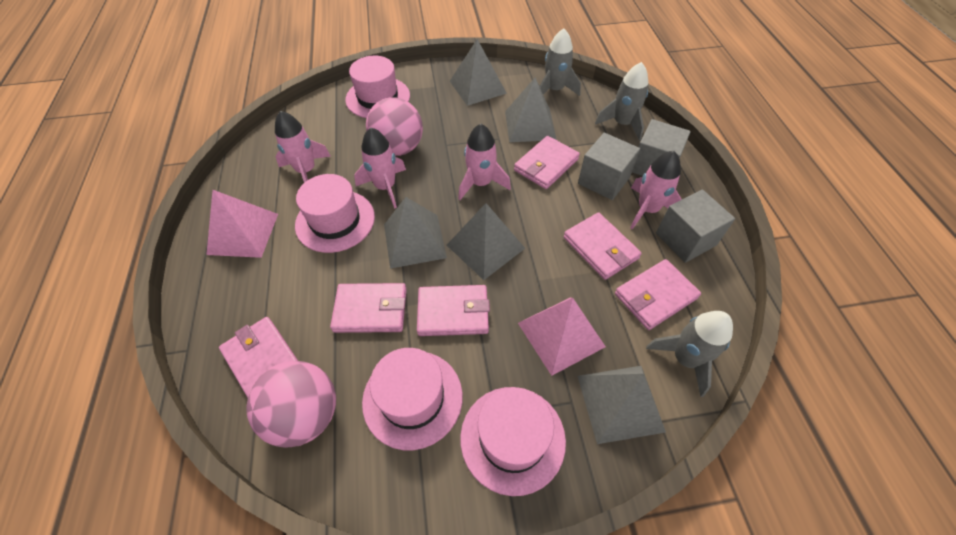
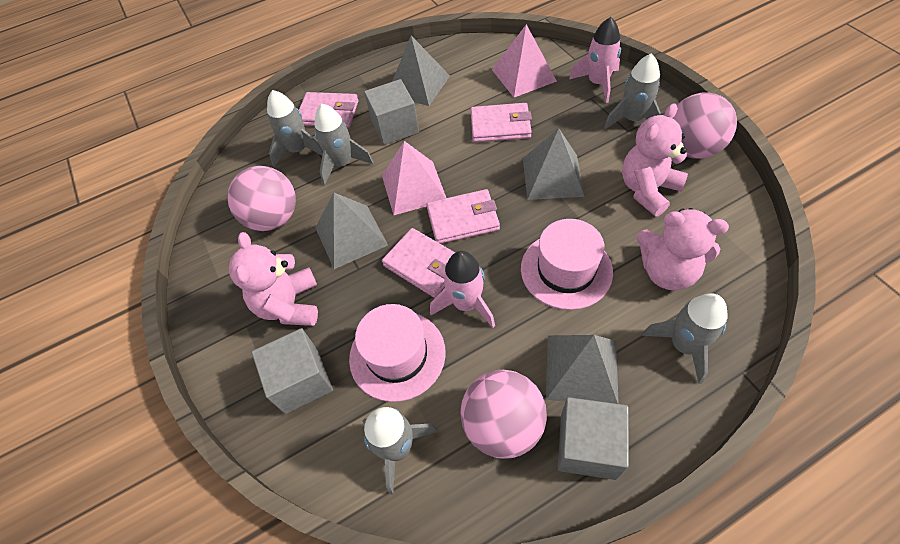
grey pyramid: 5 -> 4
grey rocket: 3 -> 5
pink ball: 2 -> 3
pink hat: 4 -> 2
pink rocket: 4 -> 2
pink teddy bear: 0 -> 3
pink wallet: 6 -> 4

